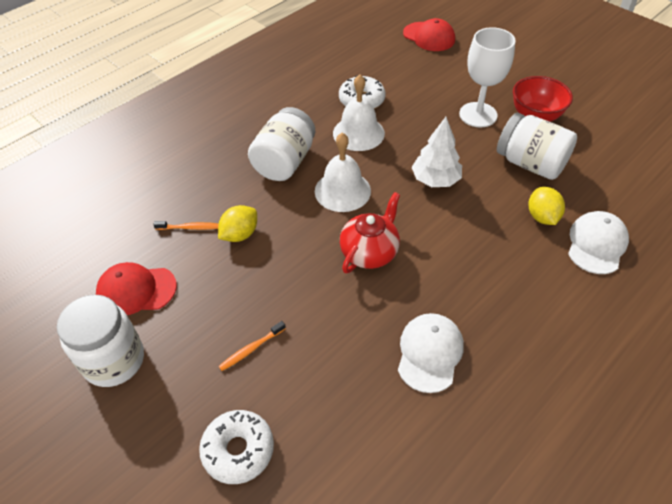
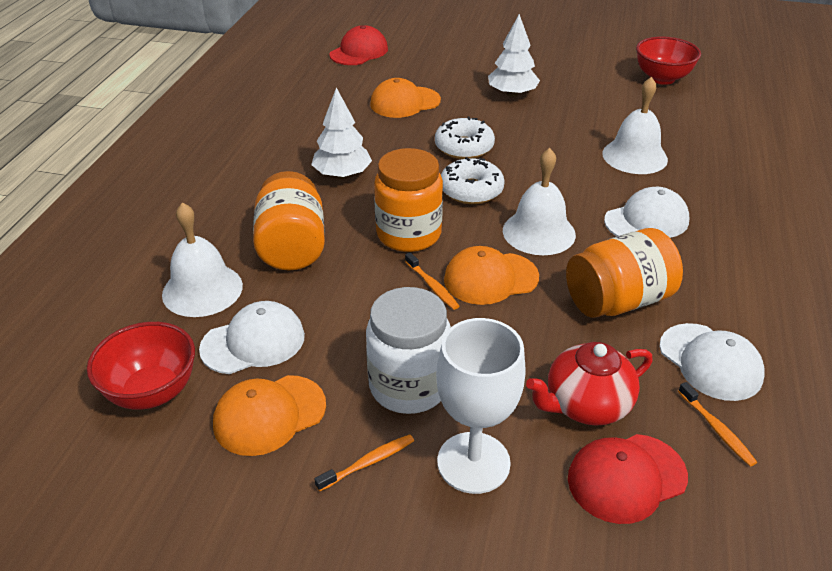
orange cap: 0 -> 3
orange jar: 0 -> 3
orange toothbrush: 2 -> 3
red bowl: 1 -> 2
white bell: 2 -> 3
white cap: 2 -> 3
white jar: 3 -> 1
white tree: 1 -> 2
yellow lemon: 2 -> 0

